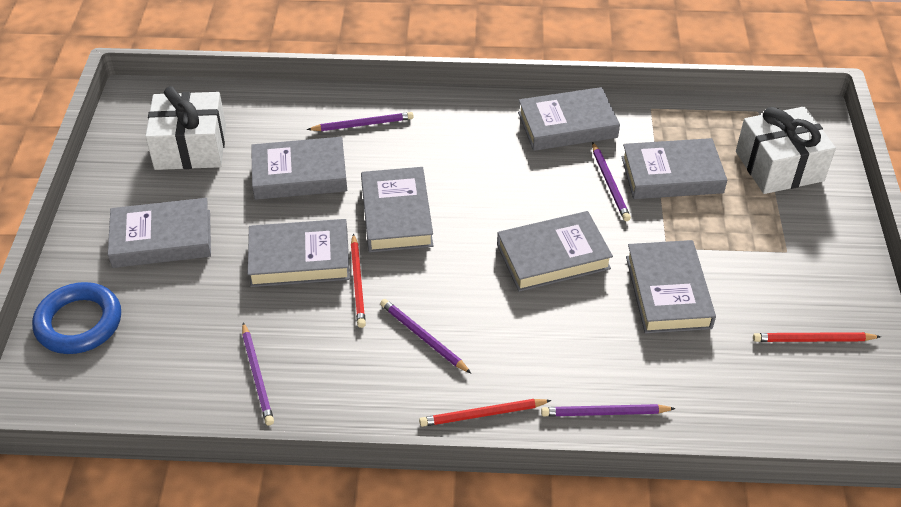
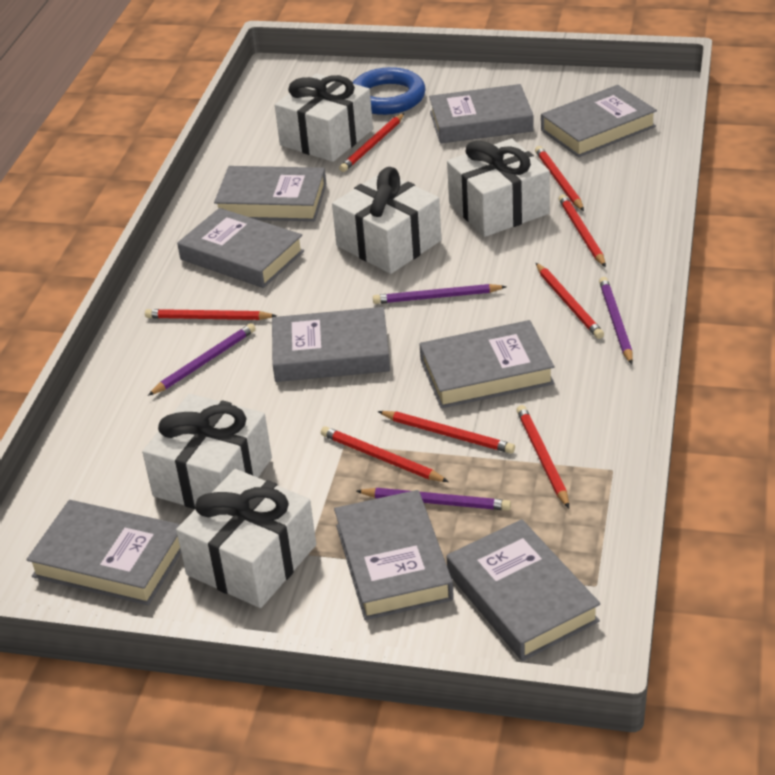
grey book: 8 -> 9
purple pencil: 5 -> 4
red pencil: 3 -> 8
white gift: 2 -> 5

